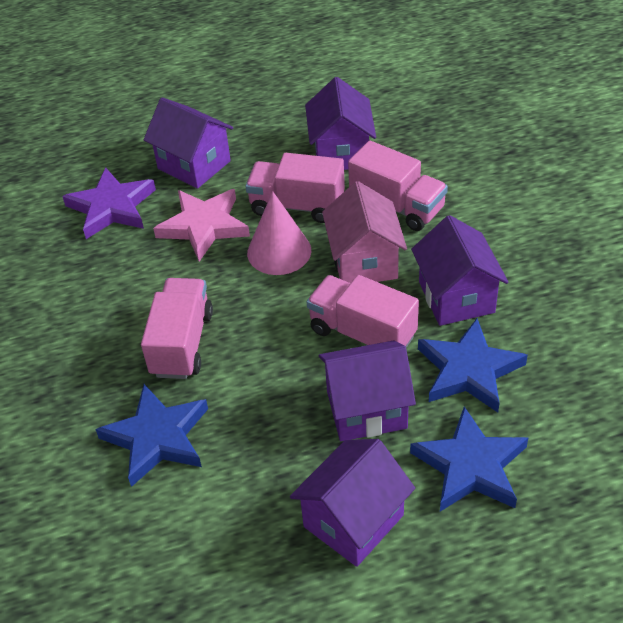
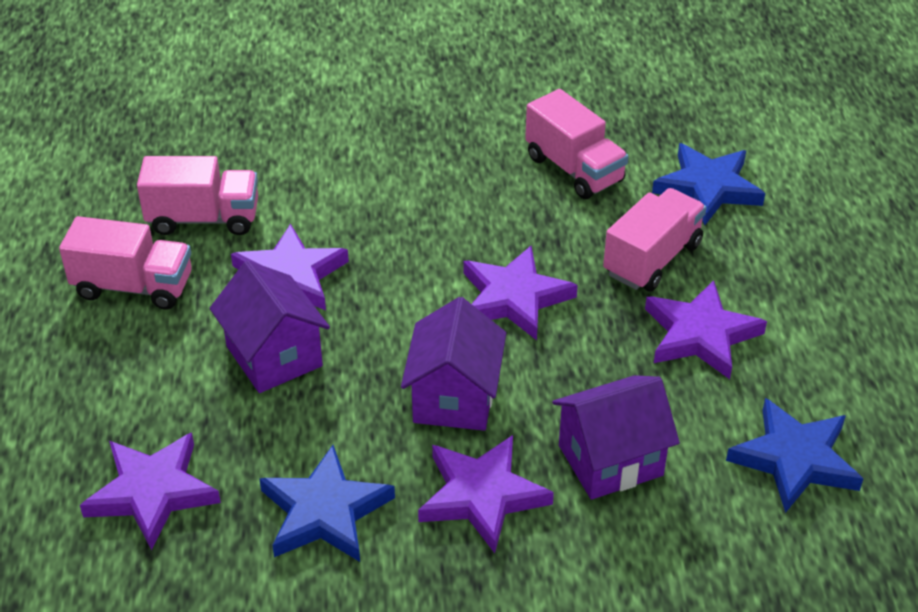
pink cone: 1 -> 0
pink house: 1 -> 0
pink star: 1 -> 0
purple house: 5 -> 3
purple star: 1 -> 5

